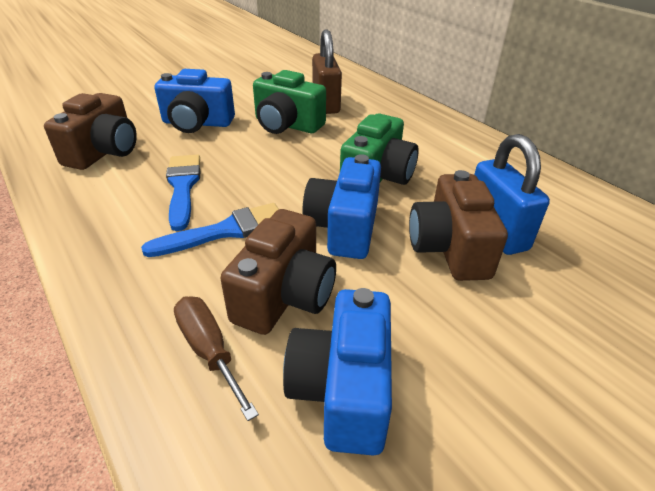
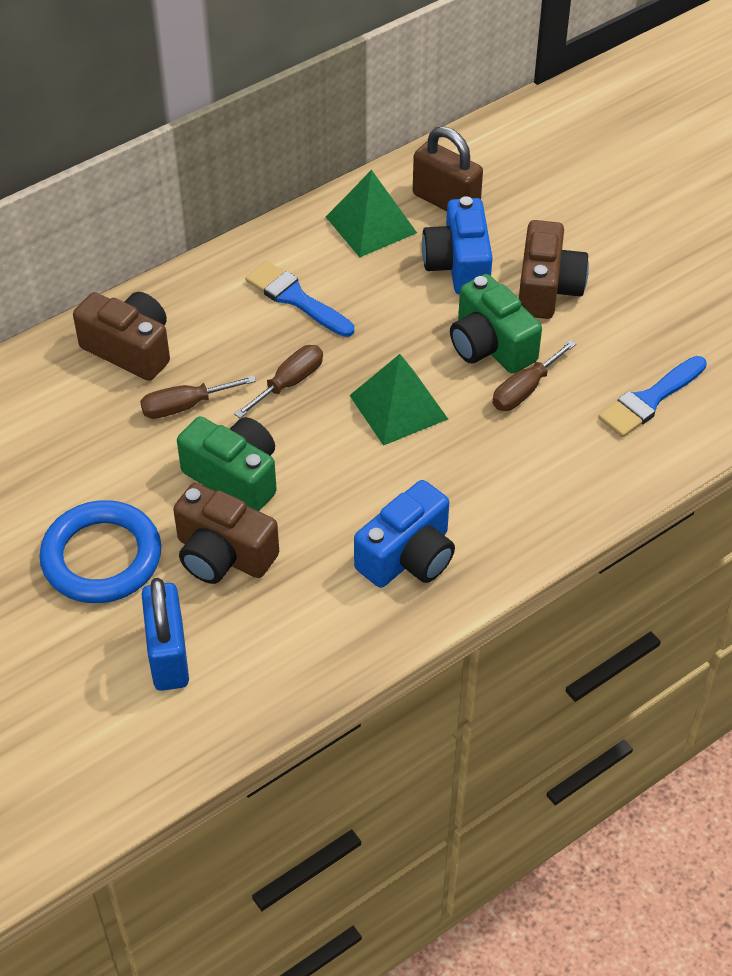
blue camera: 3 -> 2
blue ring: 0 -> 1
brown screwdriver: 1 -> 3
green pyramid: 0 -> 2

